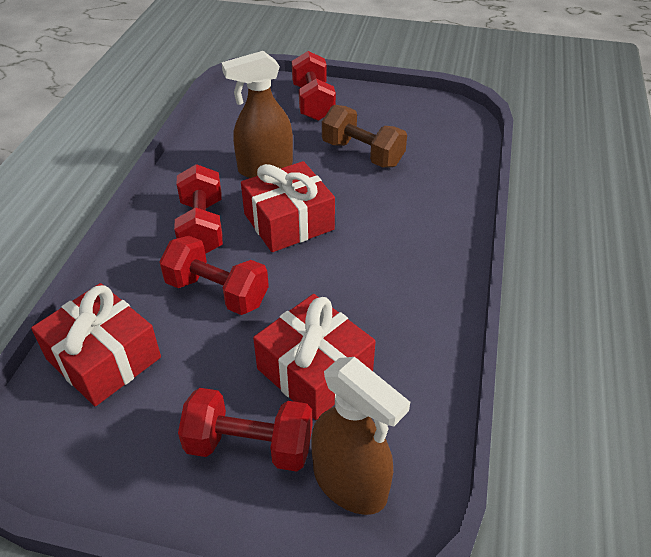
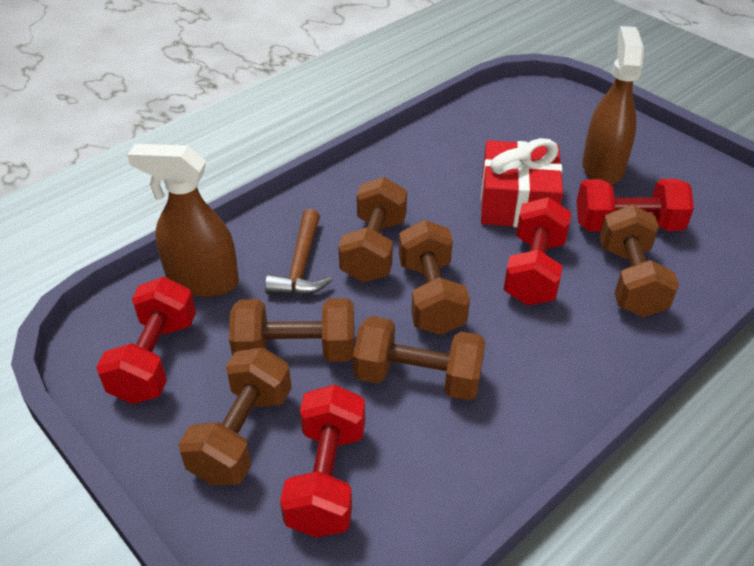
brown dumbbell: 1 -> 6
brown hammer: 0 -> 1
red gift: 3 -> 1

